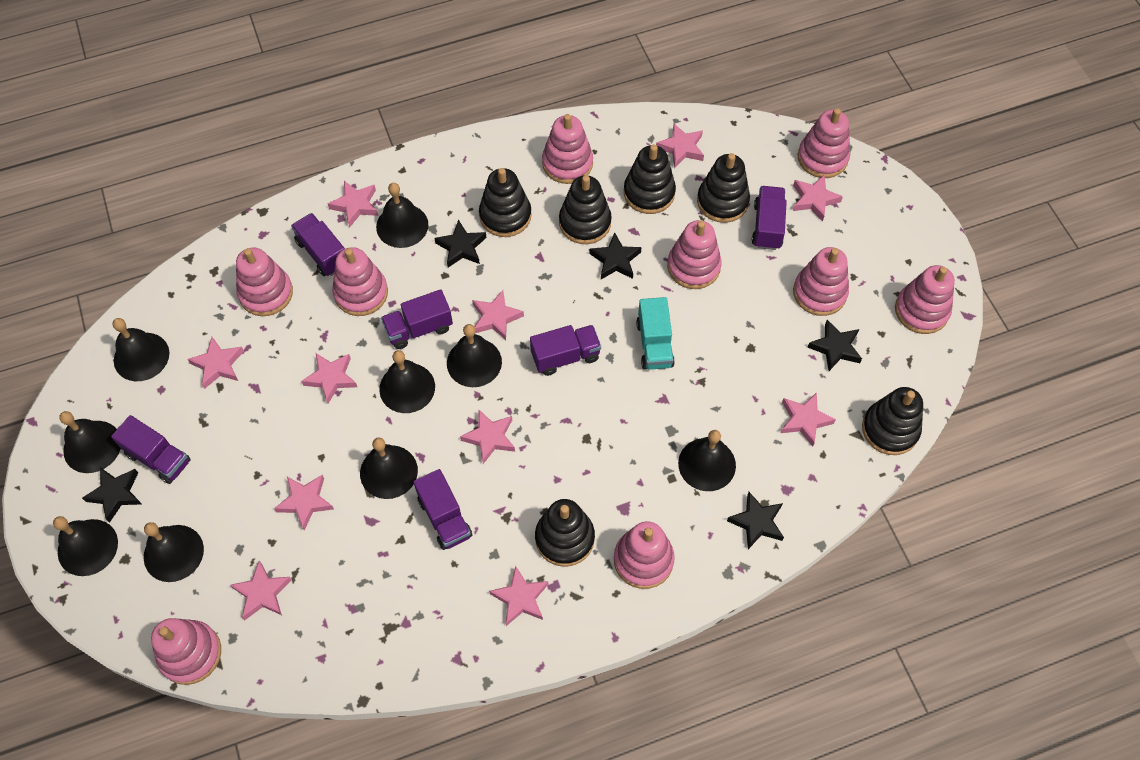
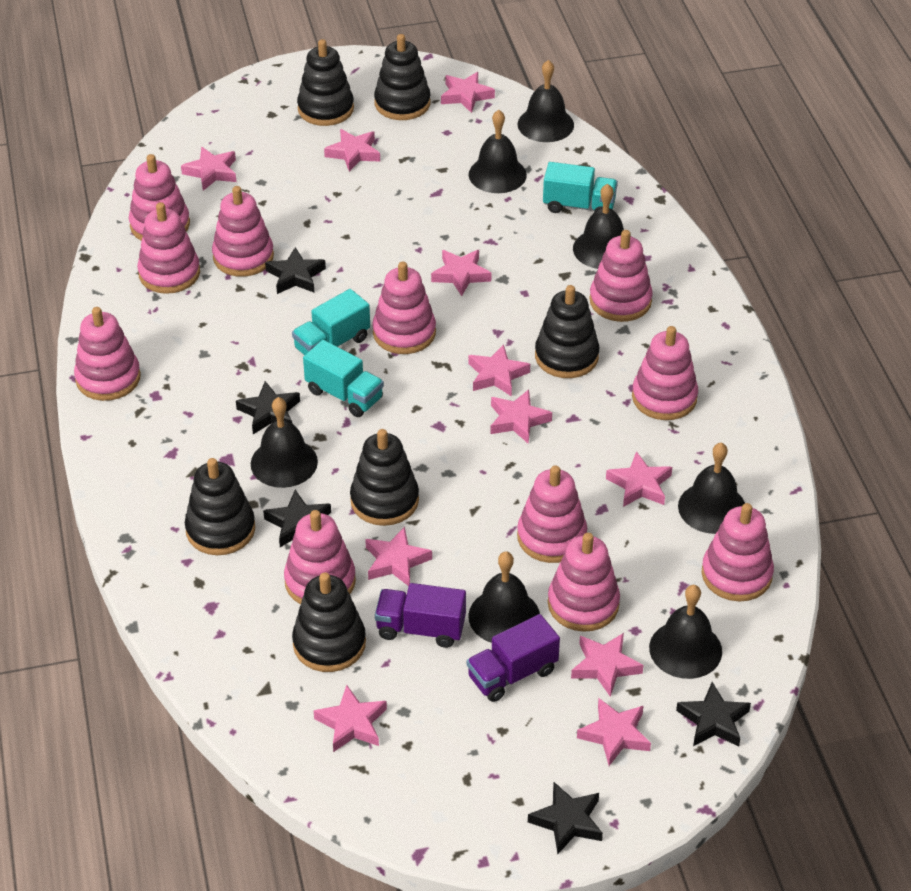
black bell: 9 -> 7
pink stacking toy: 9 -> 11
purple truck: 6 -> 2
turquoise truck: 1 -> 3

